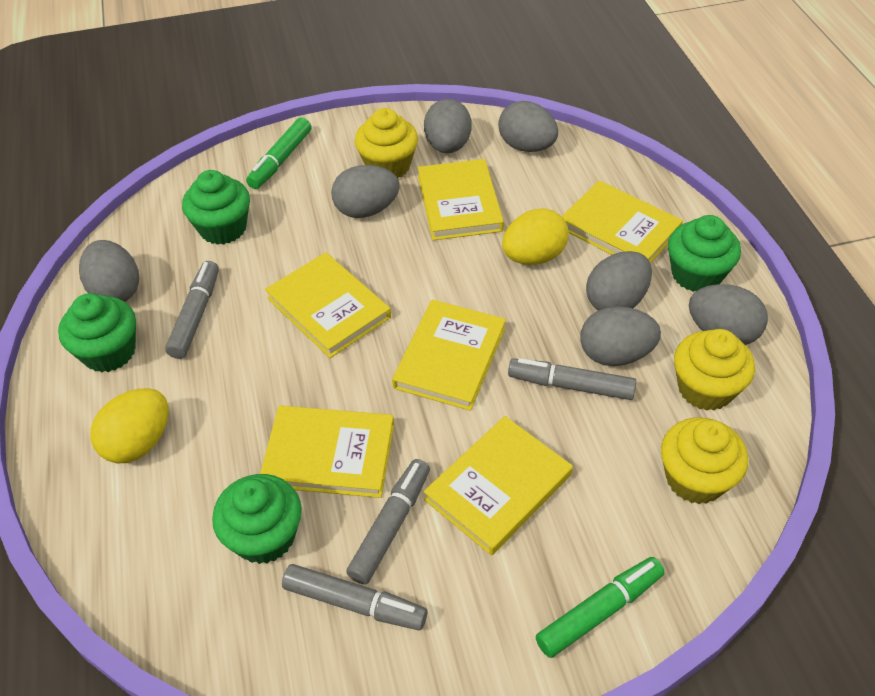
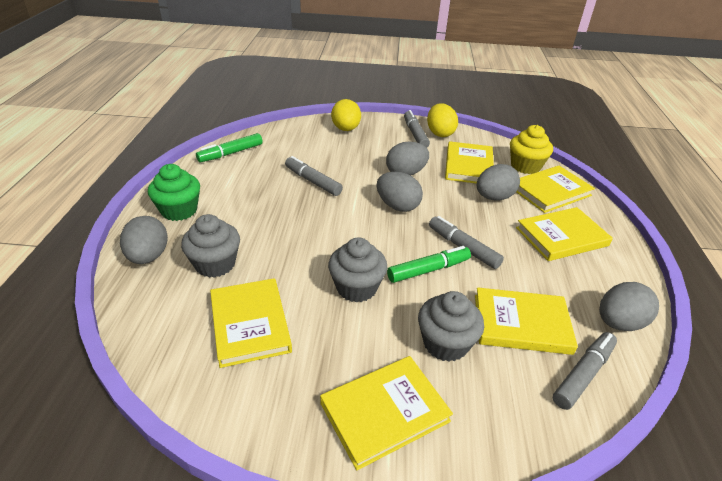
green cupcake: 4 -> 1
grey cupcake: 0 -> 3
grey egg: 7 -> 5
yellow cupcake: 3 -> 1

